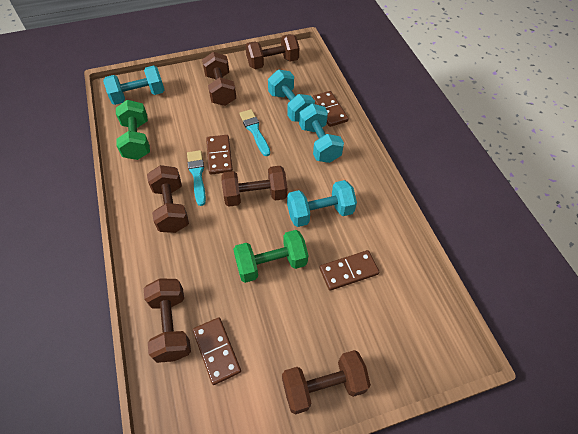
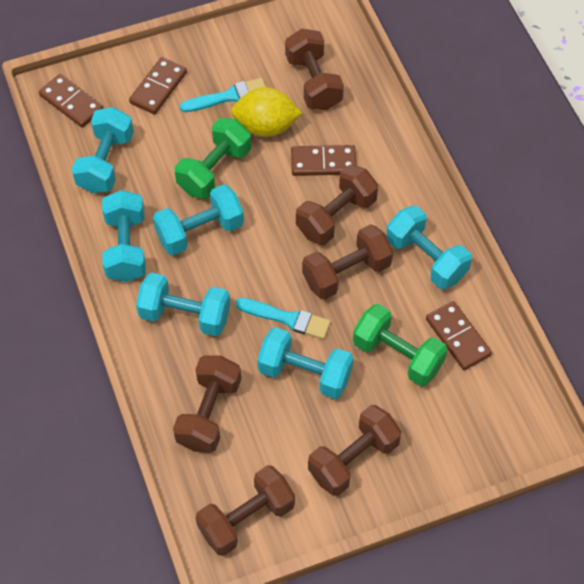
turquoise dumbbell: 4 -> 6
yellow lemon: 0 -> 1

